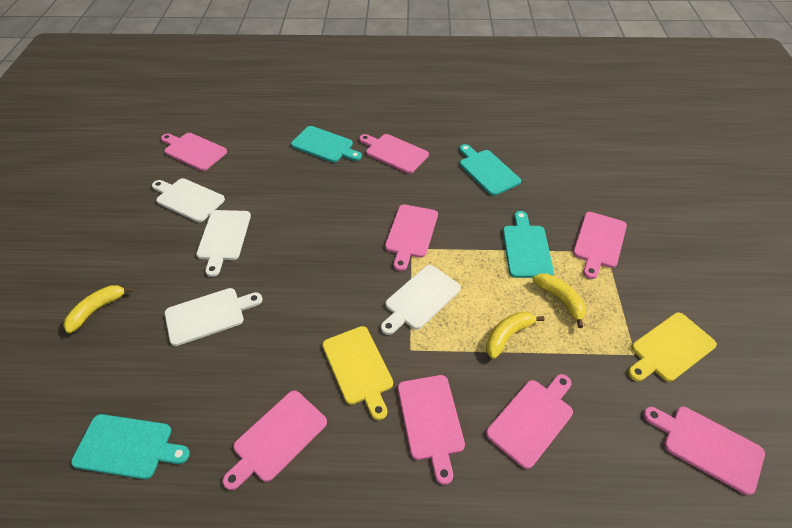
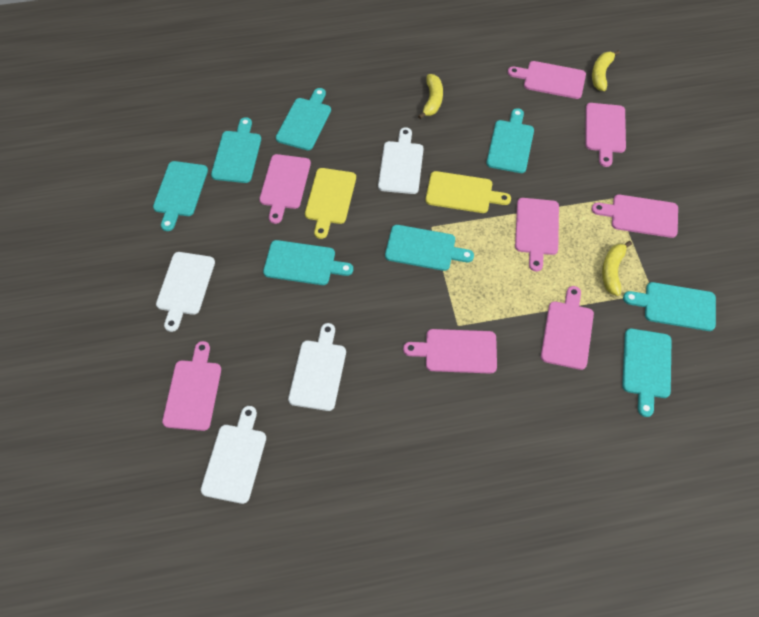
turquoise cutting board: 4 -> 8

